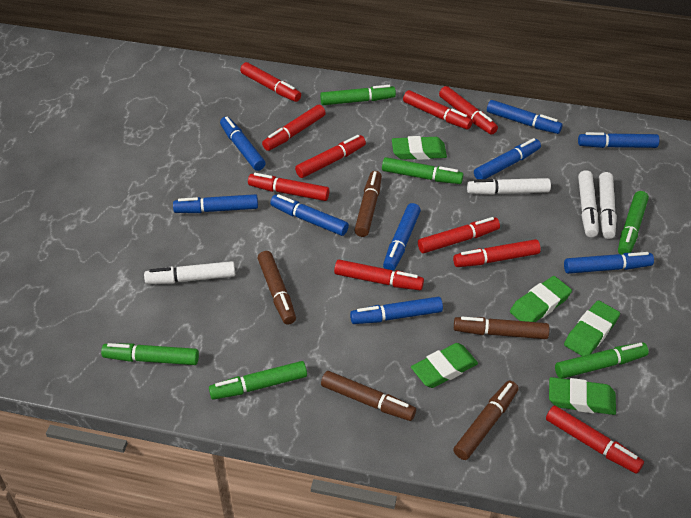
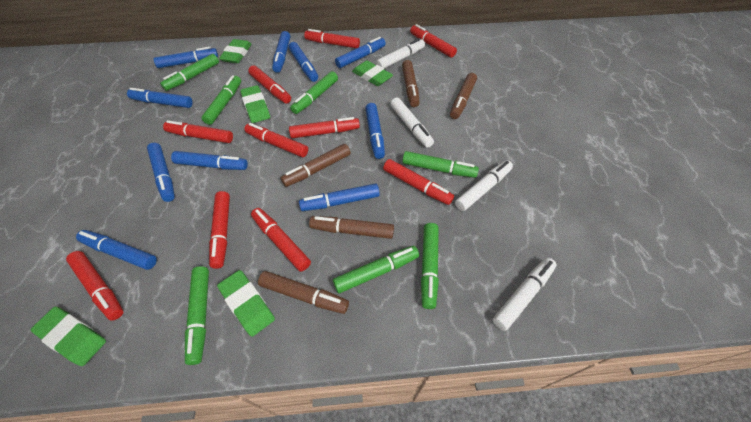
blue marker: 9 -> 10
green marker: 6 -> 7

